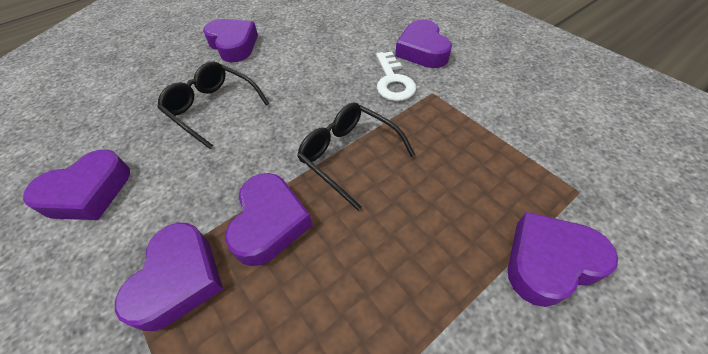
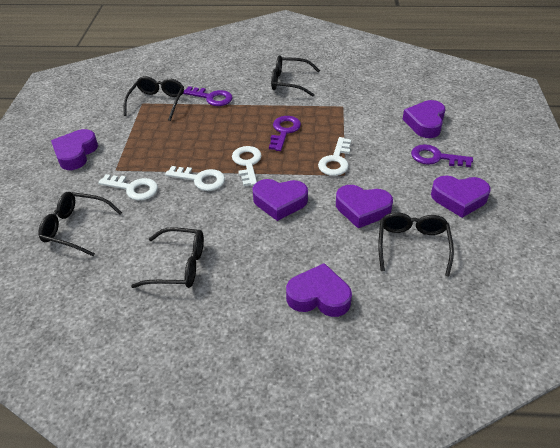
black glasses: 2 -> 5
purple key: 0 -> 3
white key: 1 -> 4

